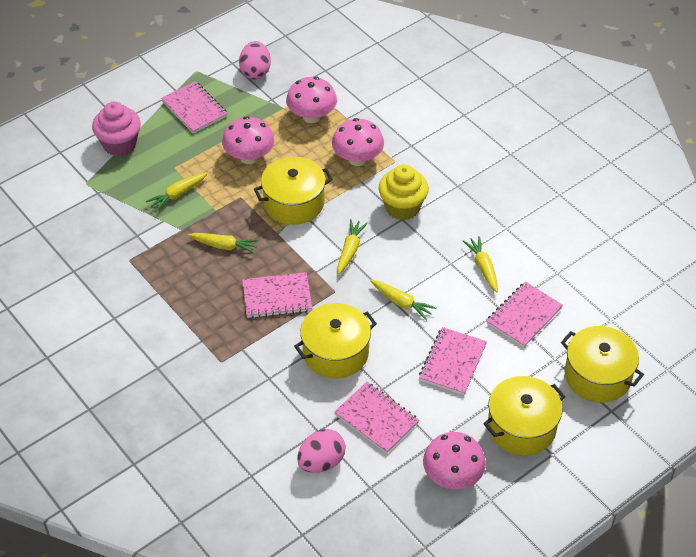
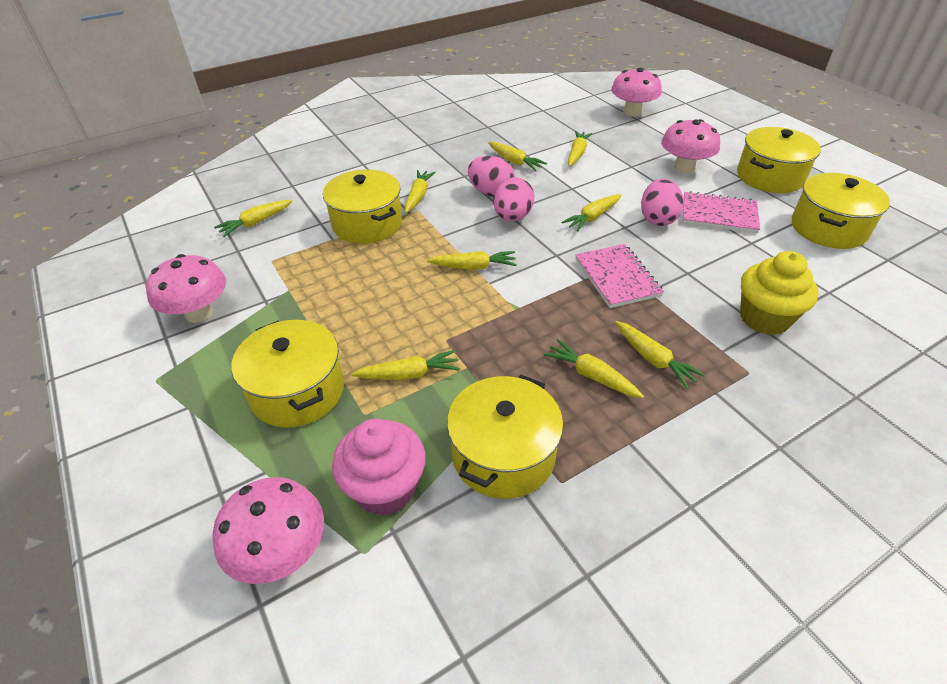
pink egg: 2 -> 3
pink notebook: 5 -> 2
yellow carrot: 5 -> 9
yellow pot: 4 -> 5

